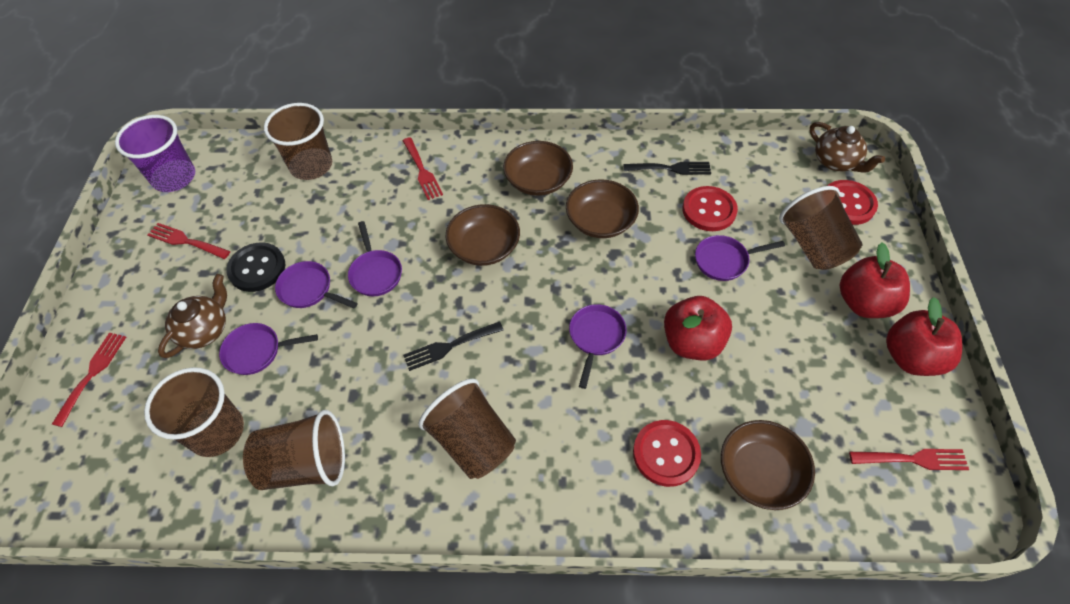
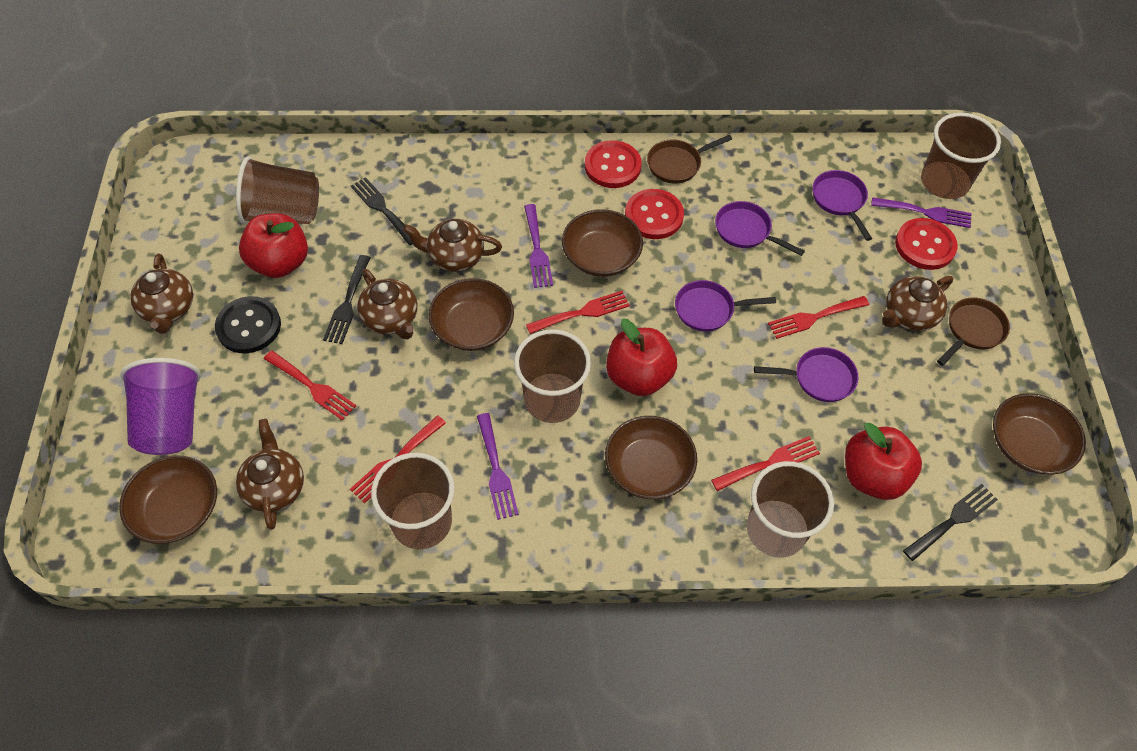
black fork: 2 -> 3
brown bowl: 4 -> 5
brown pan: 0 -> 2
brown teapot: 2 -> 5
purple fork: 0 -> 3
purple pan: 5 -> 4
red fork: 4 -> 5

